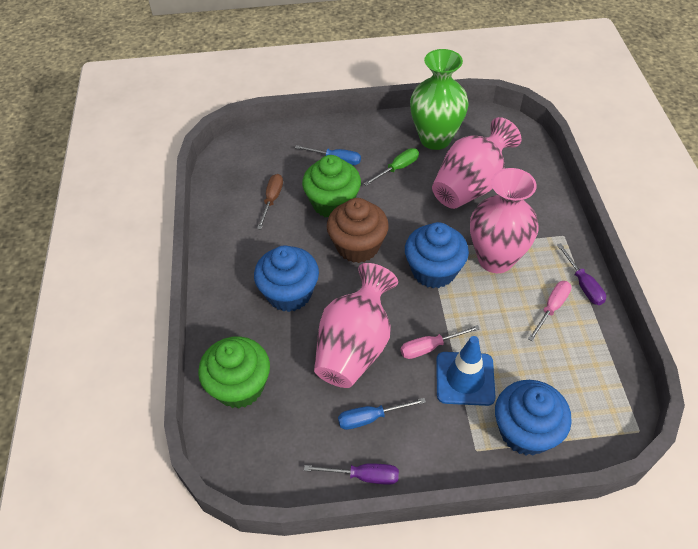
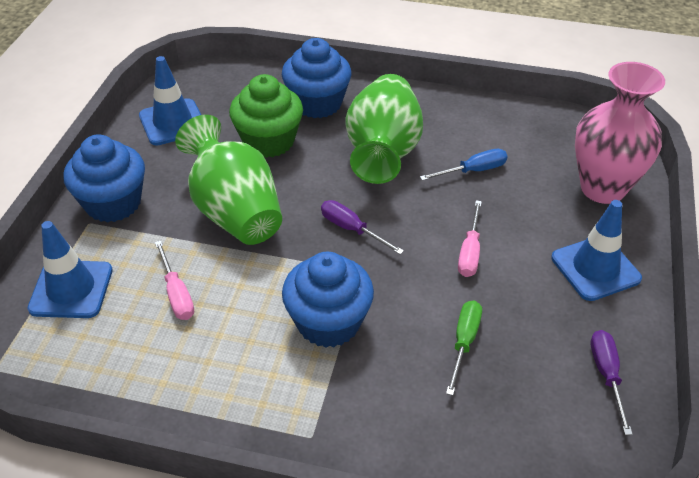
blue screwdriver: 2 -> 1
blue traffic cone: 1 -> 3
brown cupcake: 1 -> 0
brown screwdriver: 1 -> 0
green cupcake: 2 -> 1
green vase: 1 -> 2
pink vase: 3 -> 1

